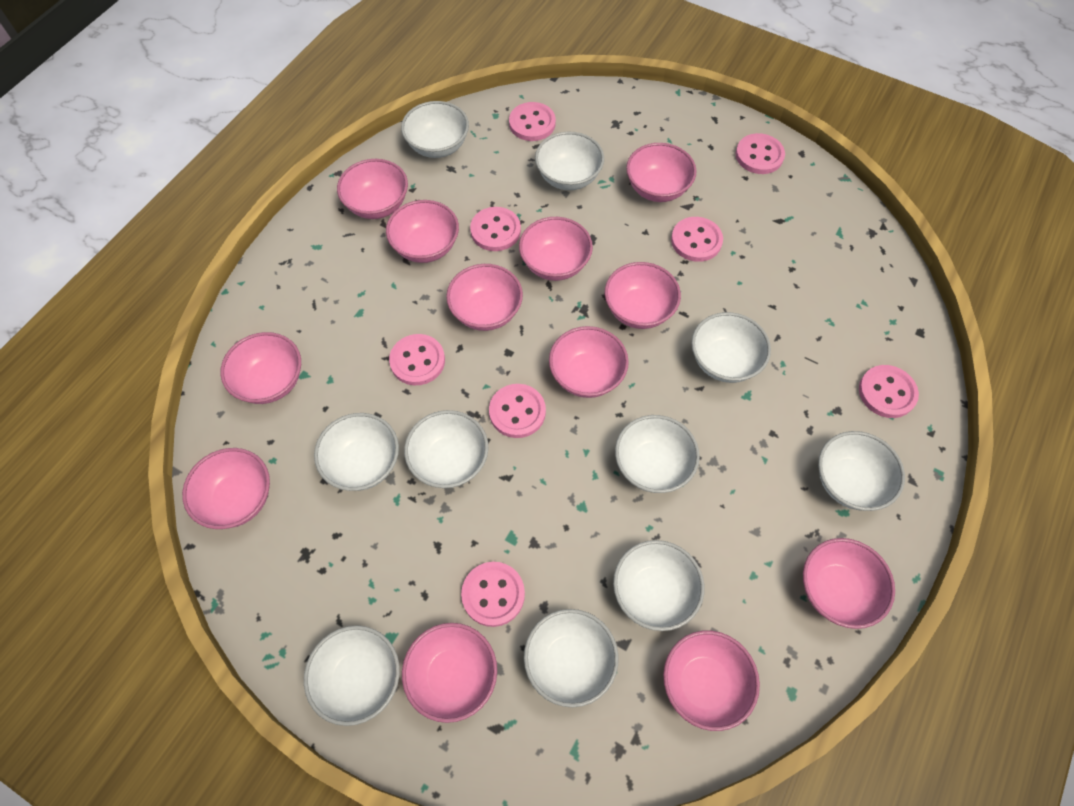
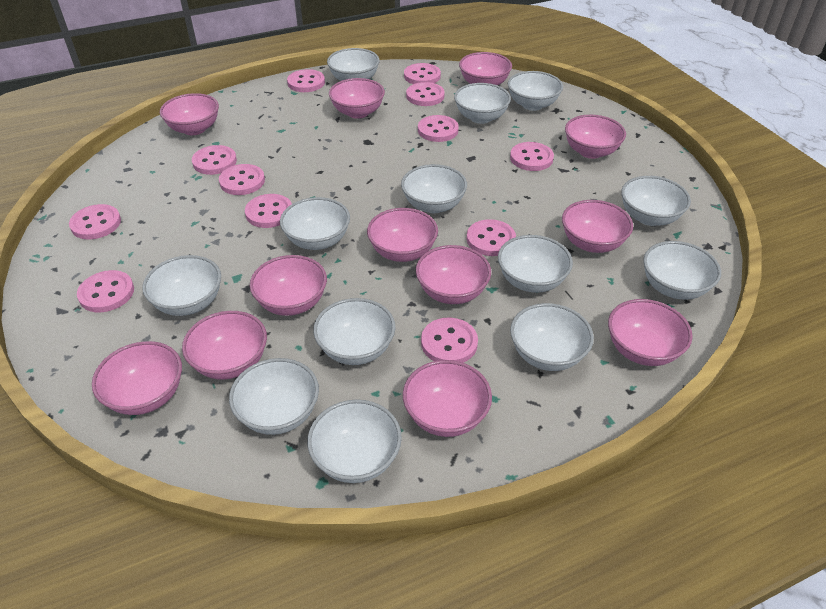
pink button: 8 -> 12
white bowl: 10 -> 13

